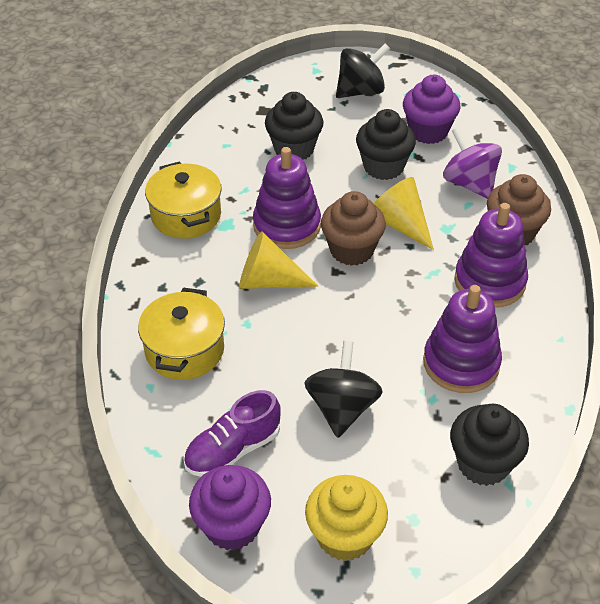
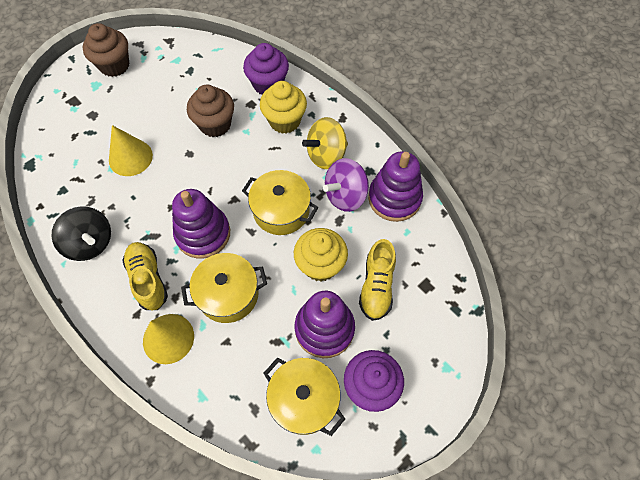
black cupcake: 3 -> 0
black spinning top: 2 -> 1
purple shoe: 1 -> 0
yellow cupcake: 1 -> 2
yellow pot: 2 -> 3
yellow shoe: 0 -> 2
yellow spinning top: 0 -> 1

